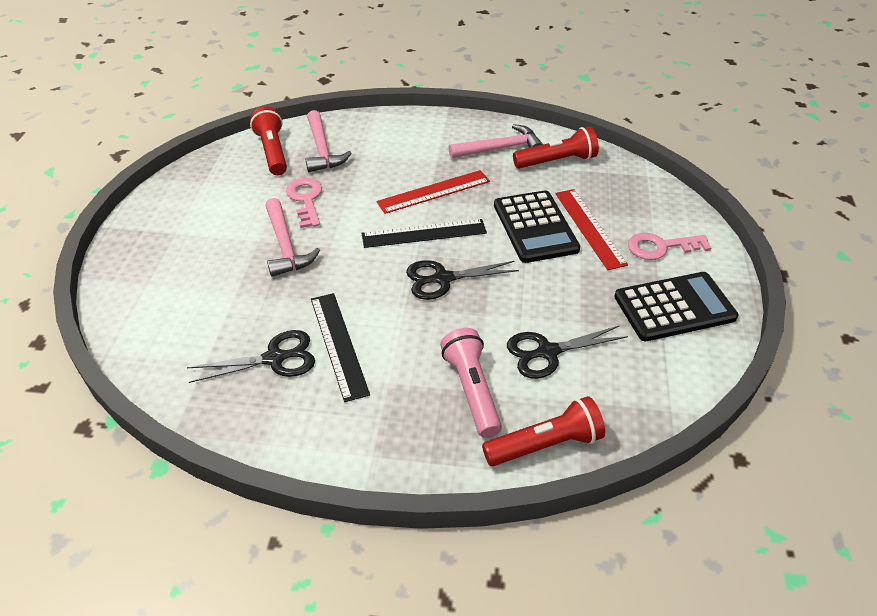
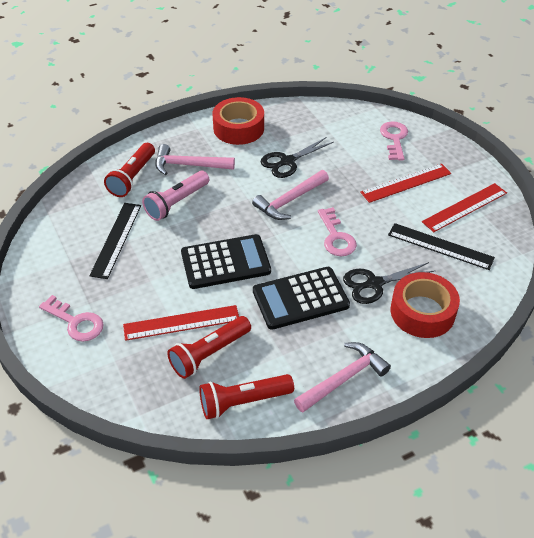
black scissors: 3 -> 2
pink key: 2 -> 3
red ruler: 2 -> 3
red tape: 0 -> 2

